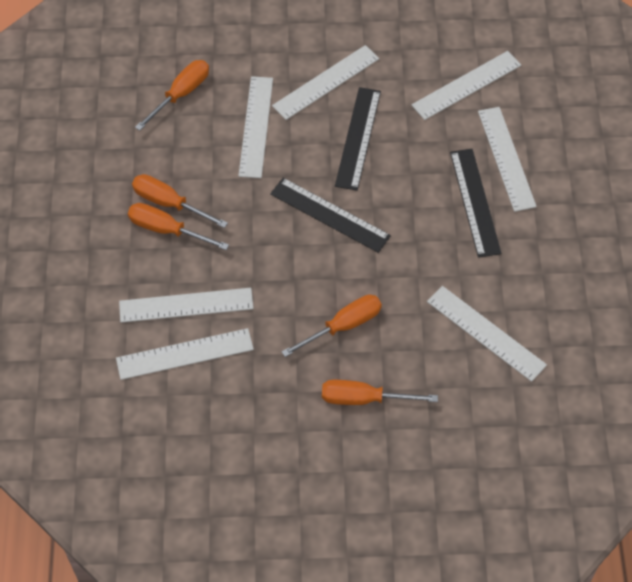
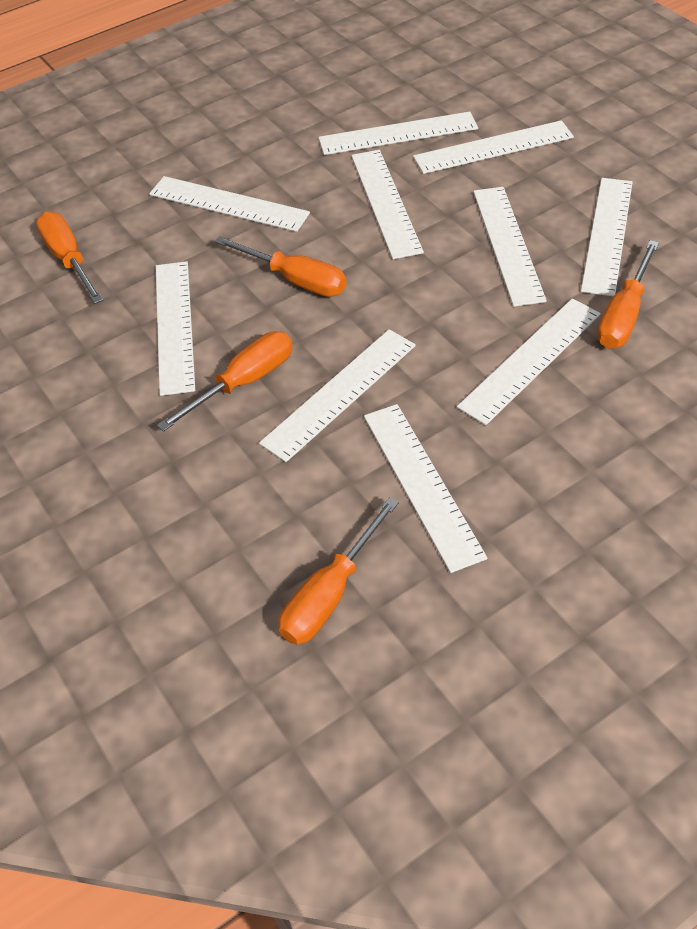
black ruler: 3 -> 0
white ruler: 7 -> 10

